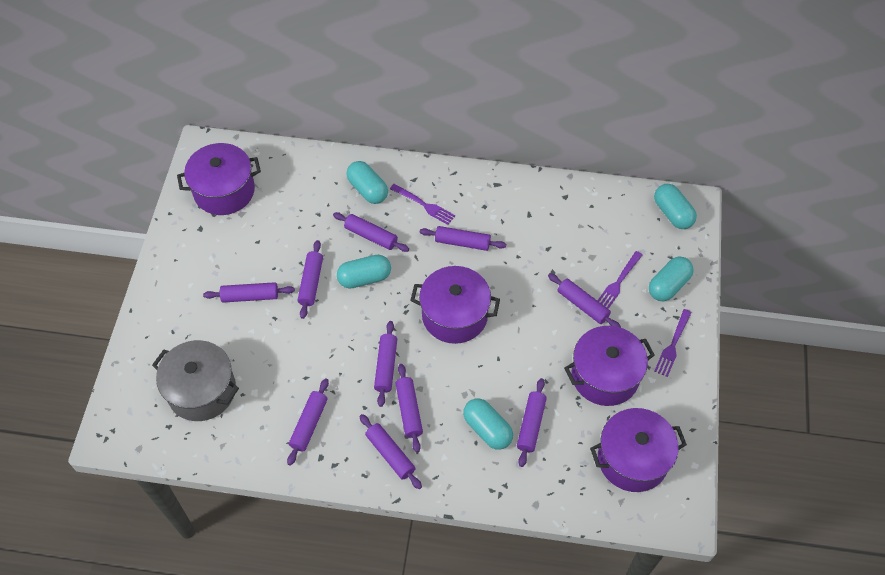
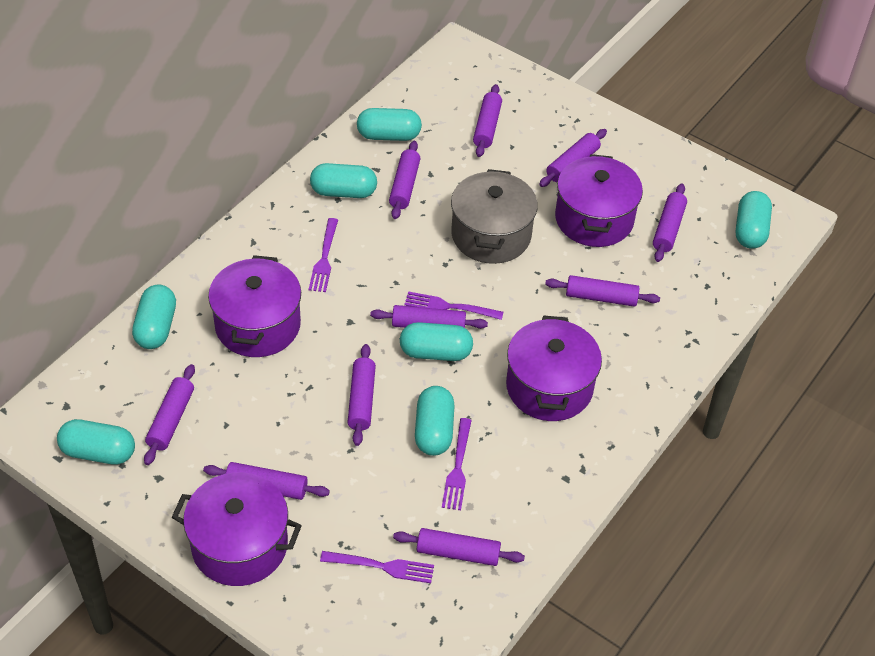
purple fork: 3 -> 4
turquoise capsule: 5 -> 7

